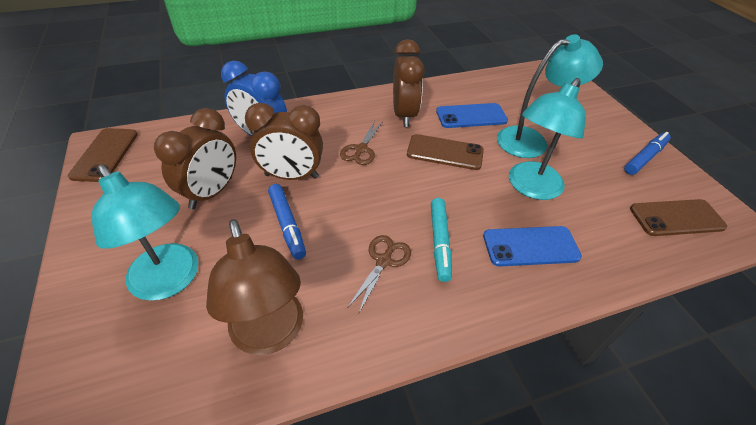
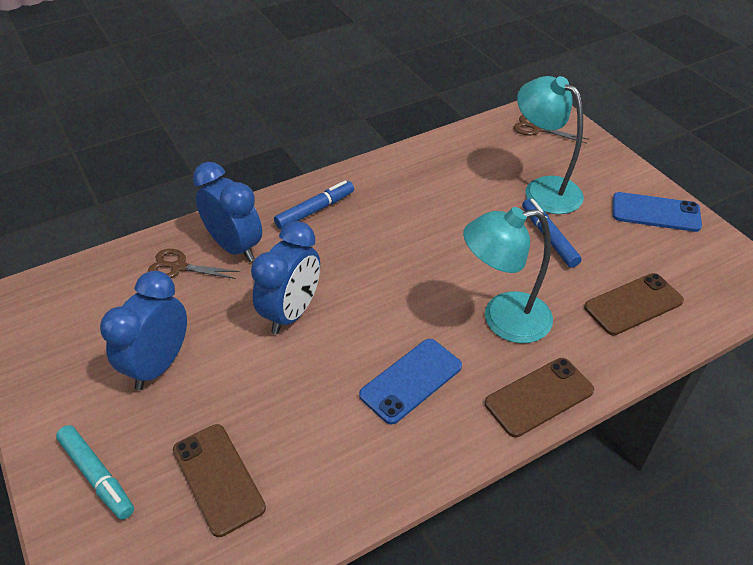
blue clock: 1 -> 3
brown clock: 3 -> 0
brown lamp: 1 -> 0
turquoise lamp: 3 -> 2

